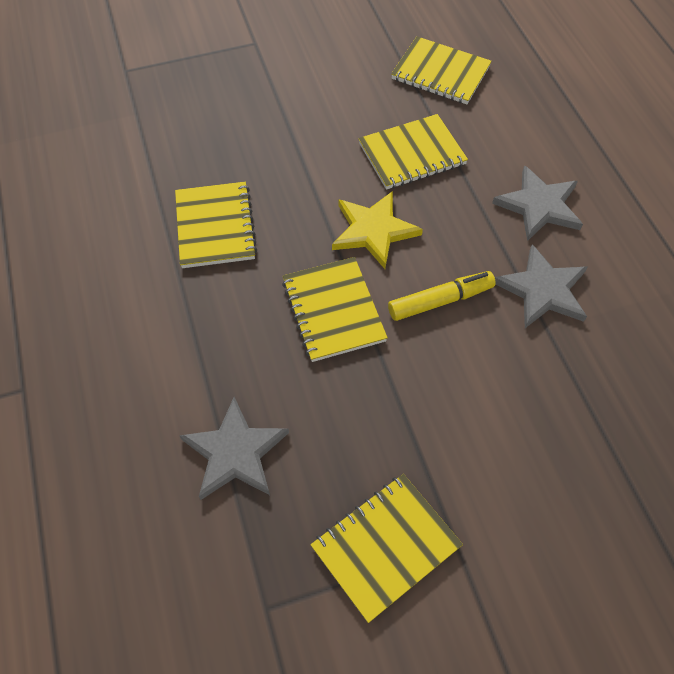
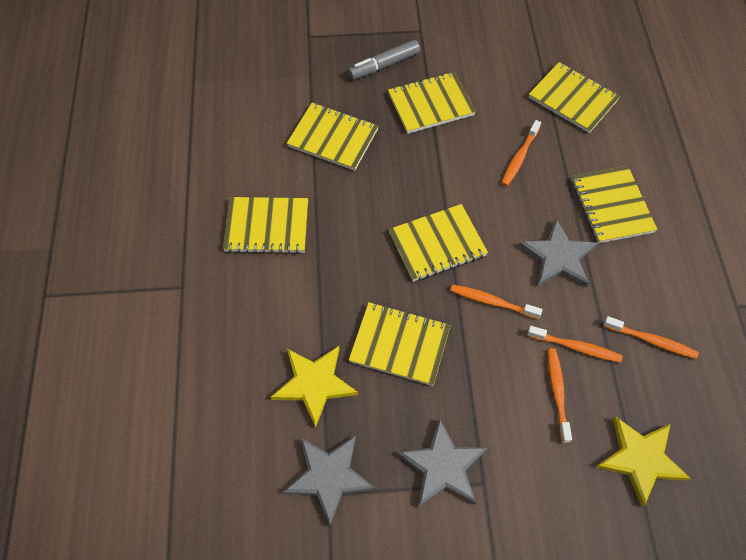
grey marker: 0 -> 1
orange toothbrush: 0 -> 5
yellow marker: 1 -> 0
yellow notebook: 5 -> 7
yellow star: 1 -> 2

